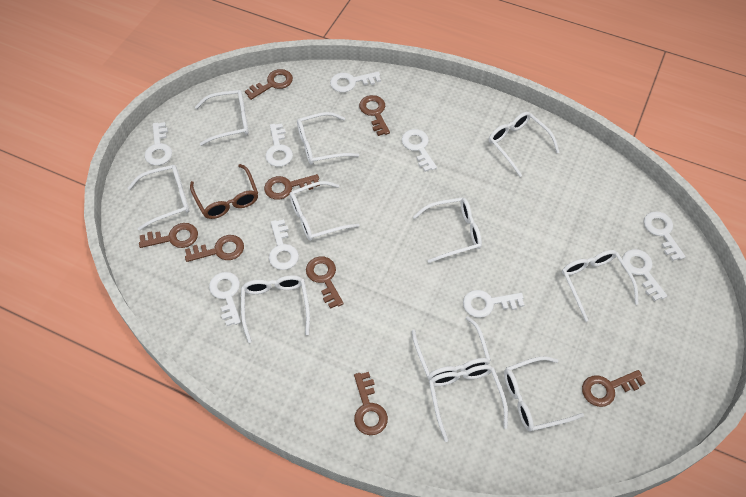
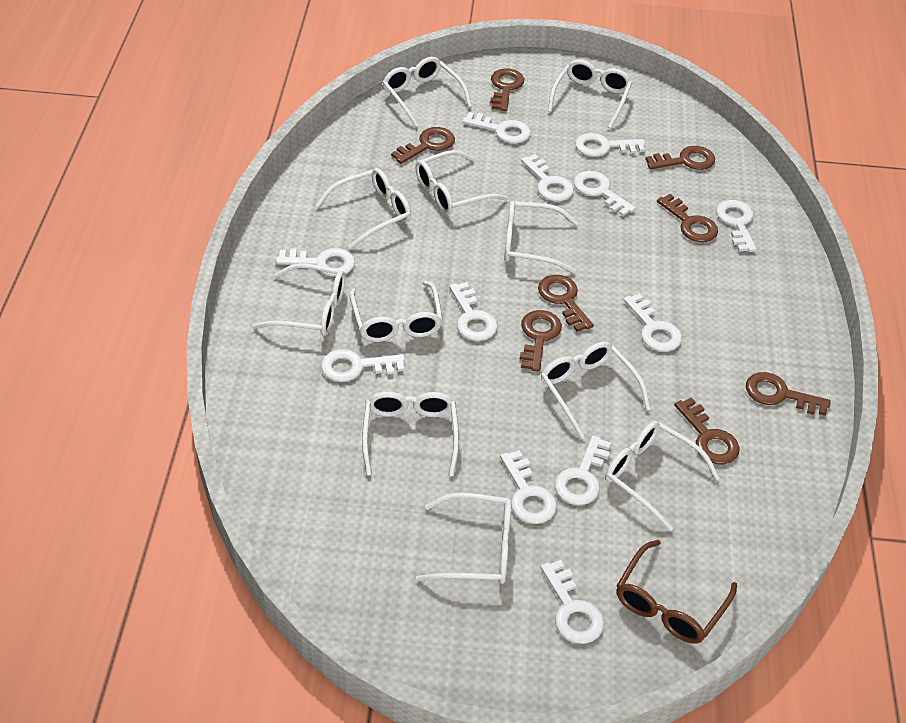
white key: 9 -> 12

